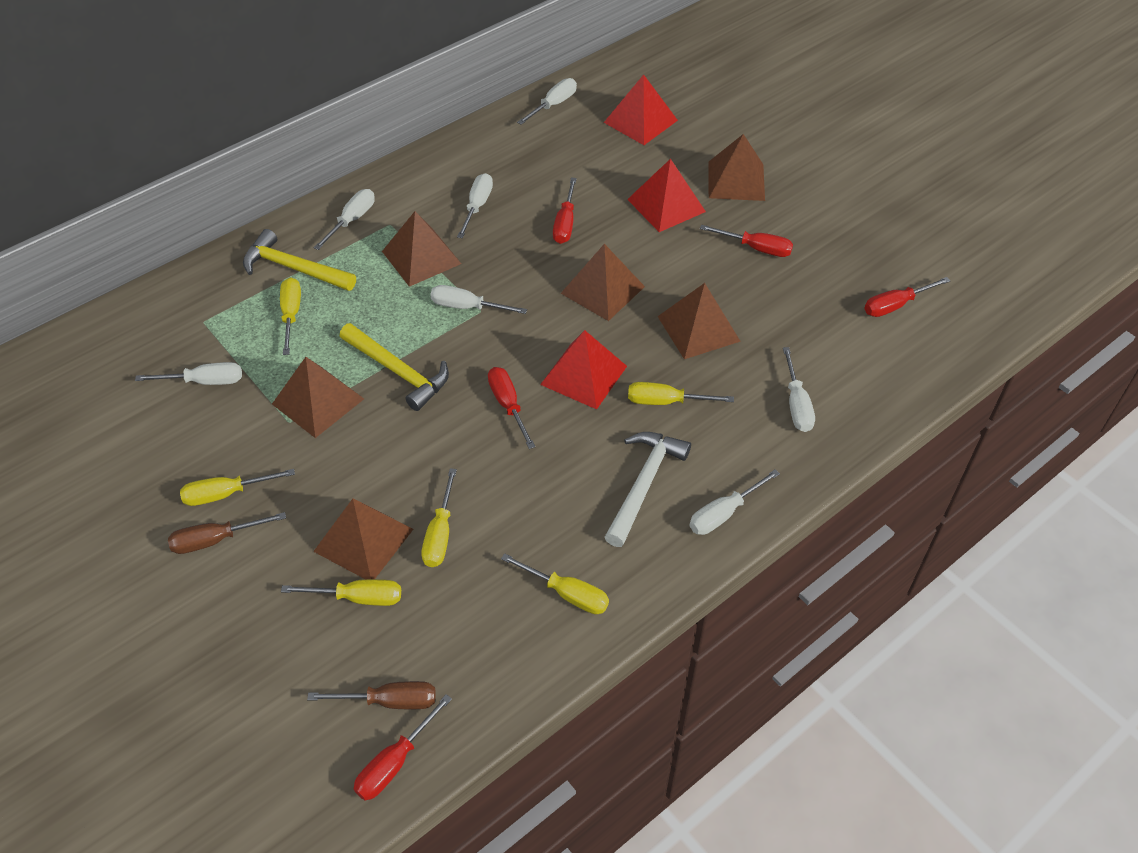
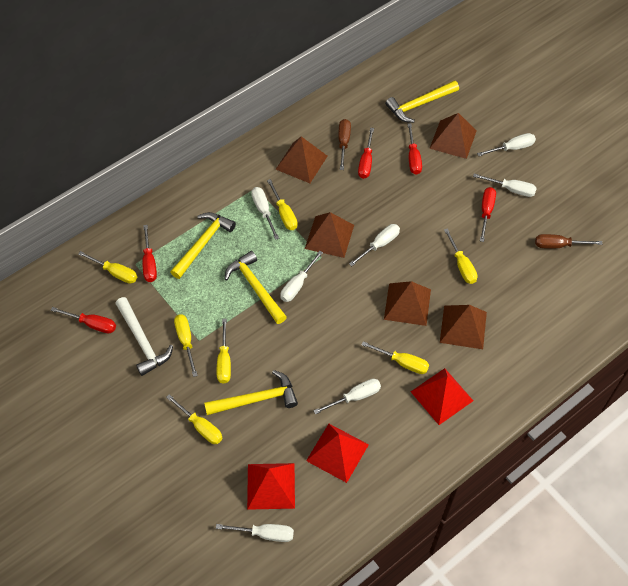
brown pyramid: 6 -> 5
yellow hammer: 2 -> 4
yellow screwdriver: 6 -> 7

